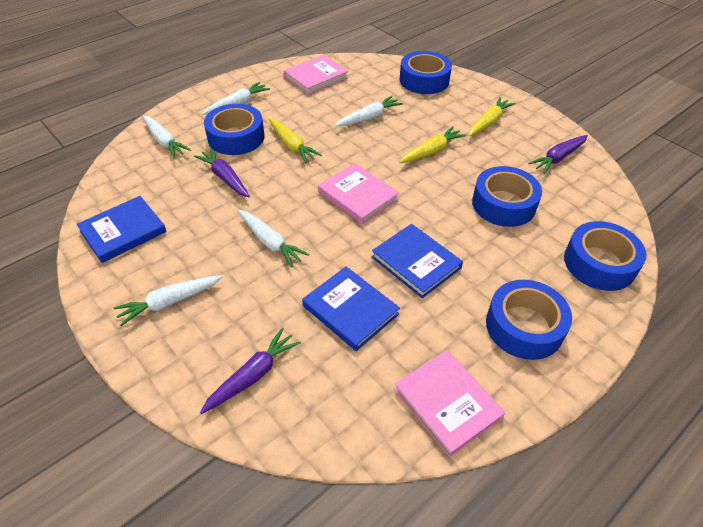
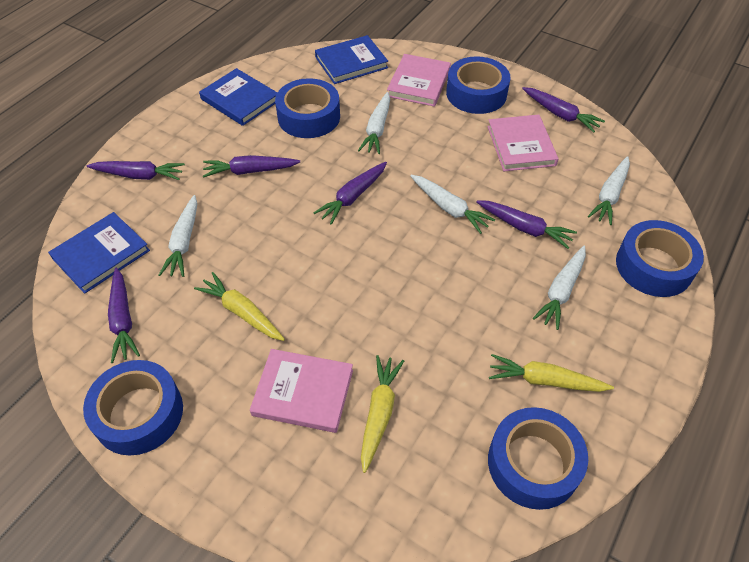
purple carrot: 3 -> 6

